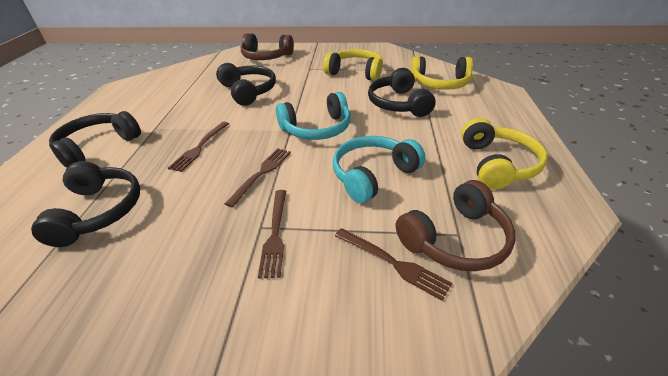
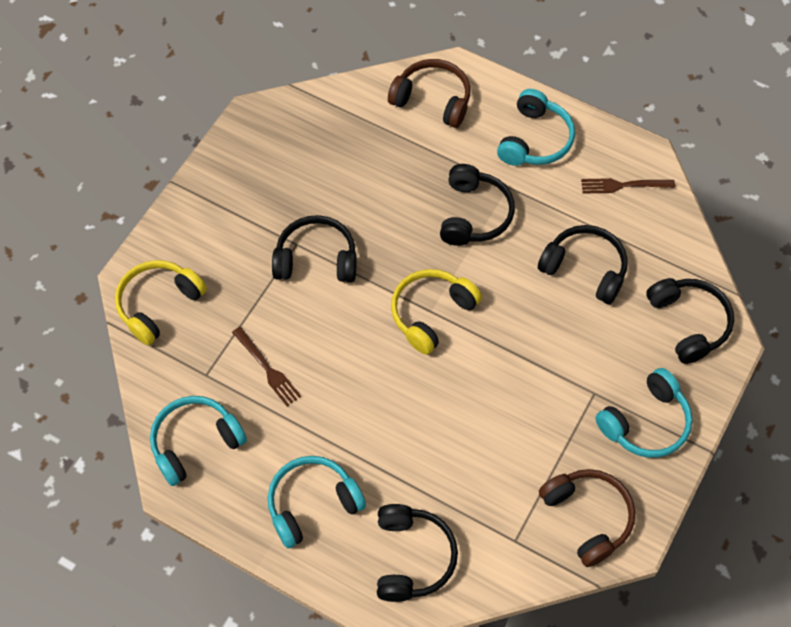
black headphones: 4 -> 5
brown fork: 4 -> 2
turquoise headphones: 2 -> 4
yellow headphones: 3 -> 2

